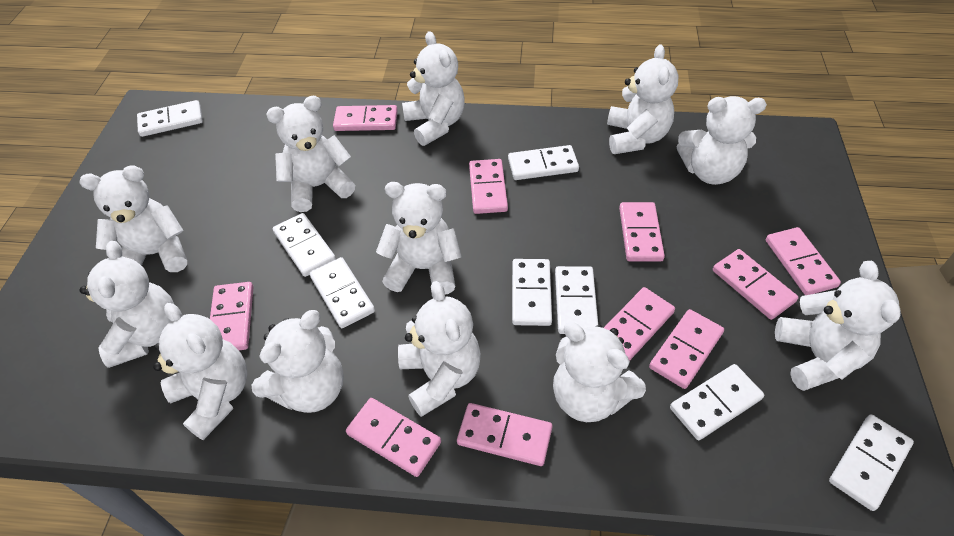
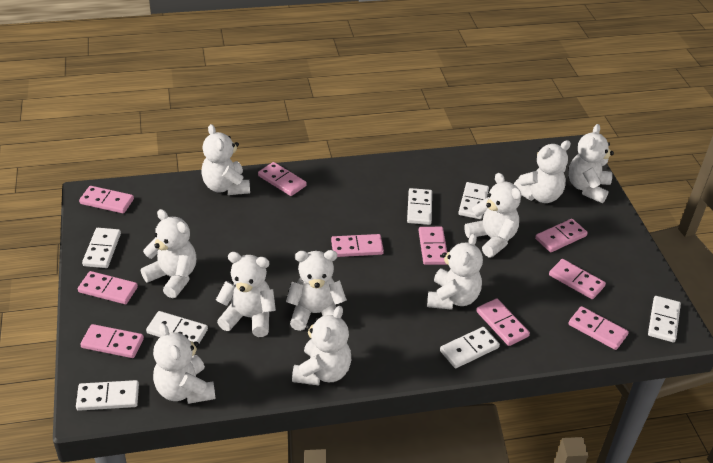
white domino: 8 -> 7
white teddy bear: 12 -> 10

